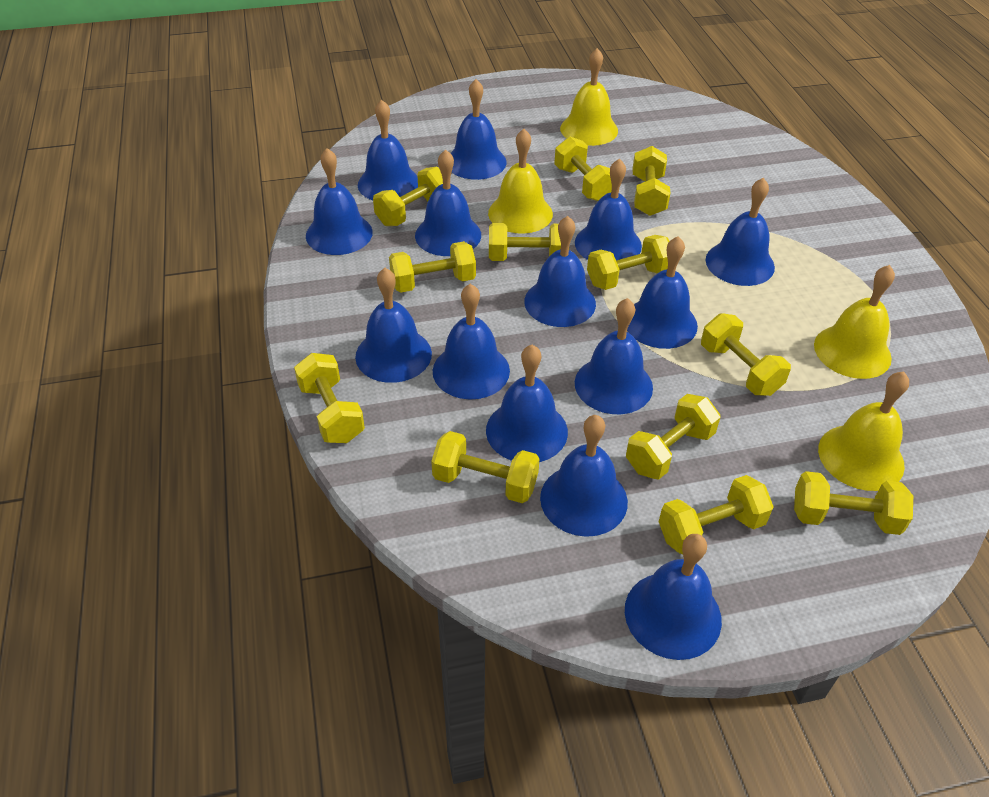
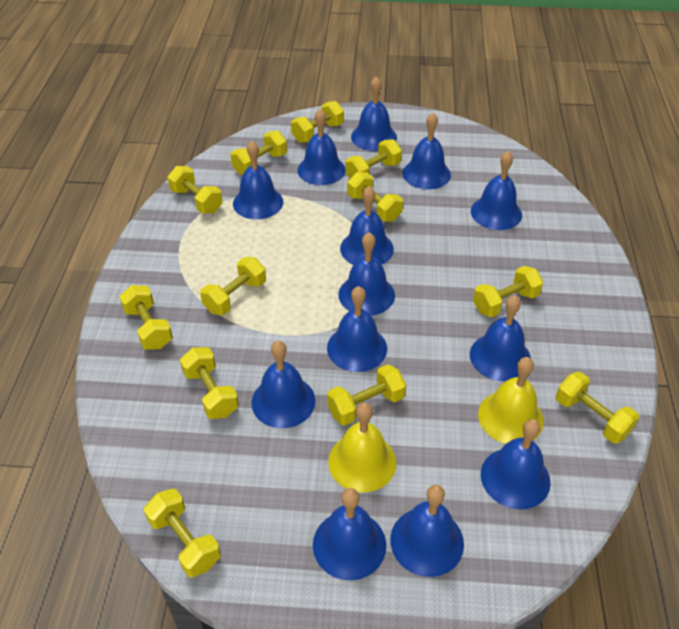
blue bell: 14 -> 13
yellow bell: 4 -> 2

